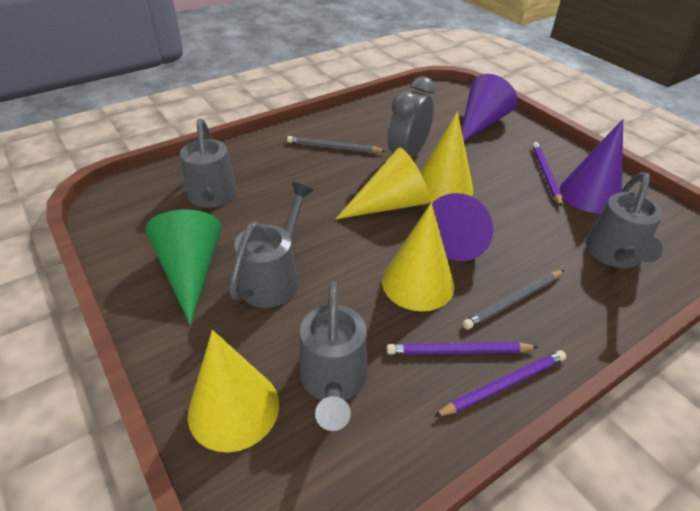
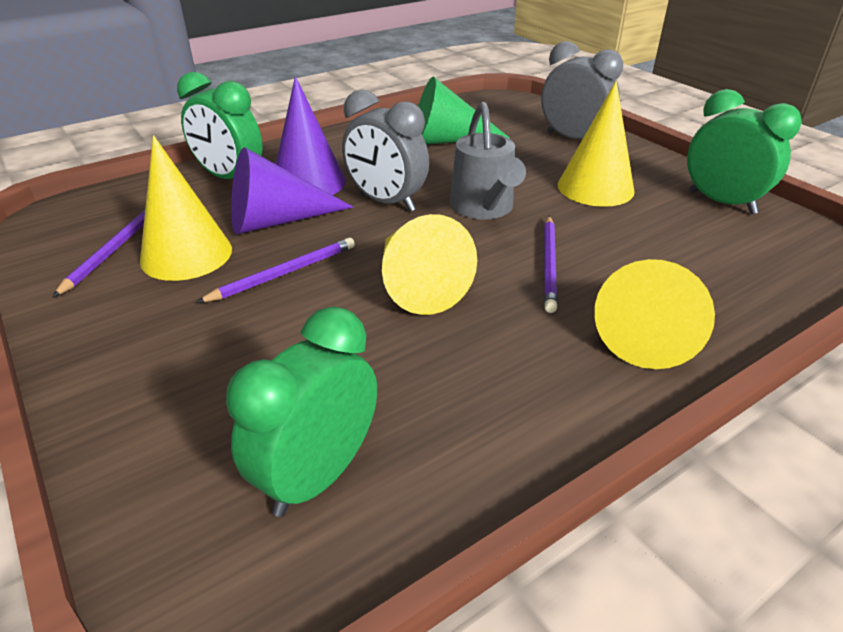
green clock: 0 -> 3
grey clock: 1 -> 2
grey pencil: 2 -> 0
grey watering can: 4 -> 1
purple cone: 3 -> 2

